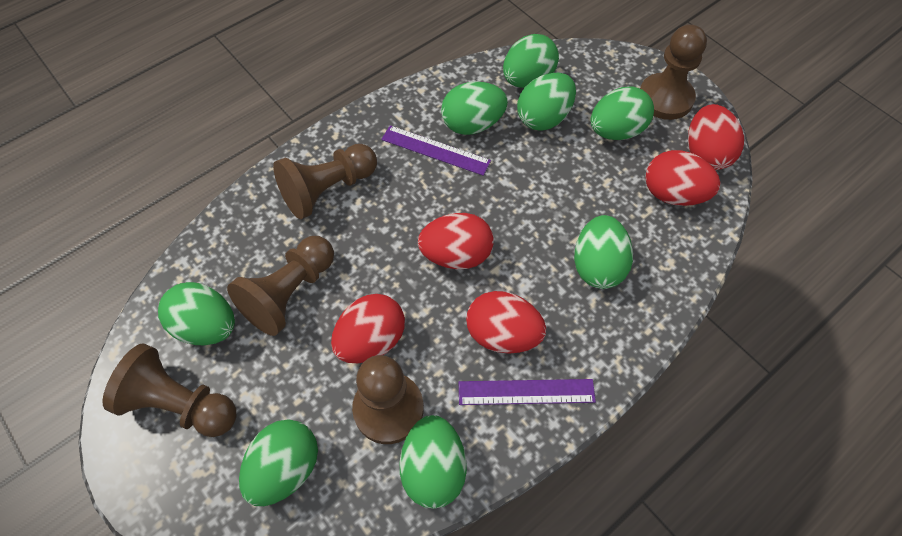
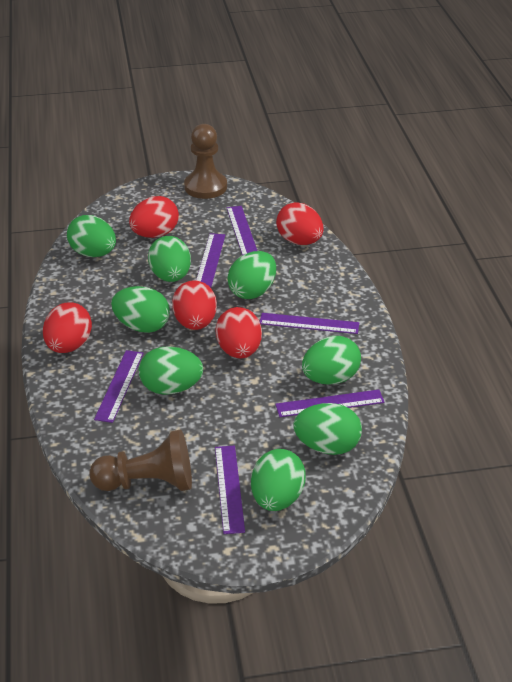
brown pawn: 5 -> 2
purple ruler: 2 -> 6

